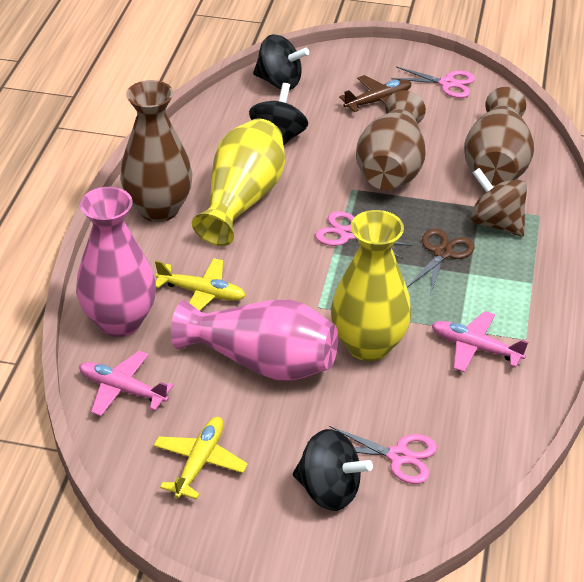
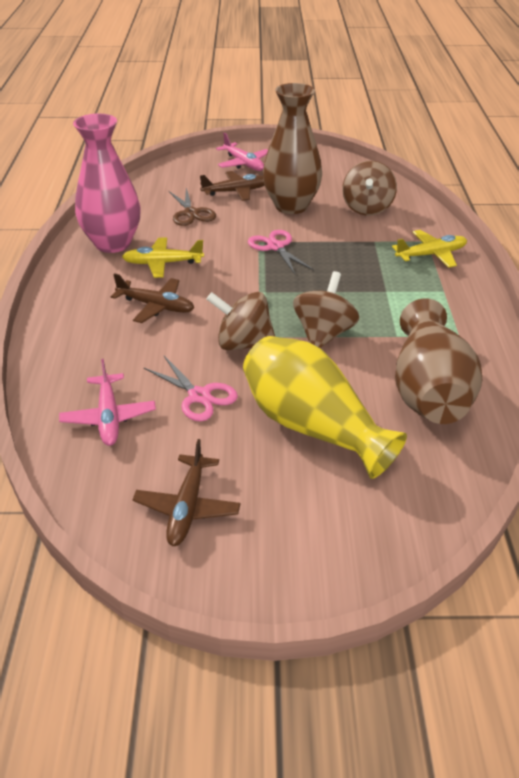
black spinning top: 3 -> 0
brown plane: 1 -> 3
brown spinning top: 1 -> 3
brown vase: 3 -> 2
pink scissors: 3 -> 2
pink vase: 2 -> 1
yellow vase: 2 -> 1

